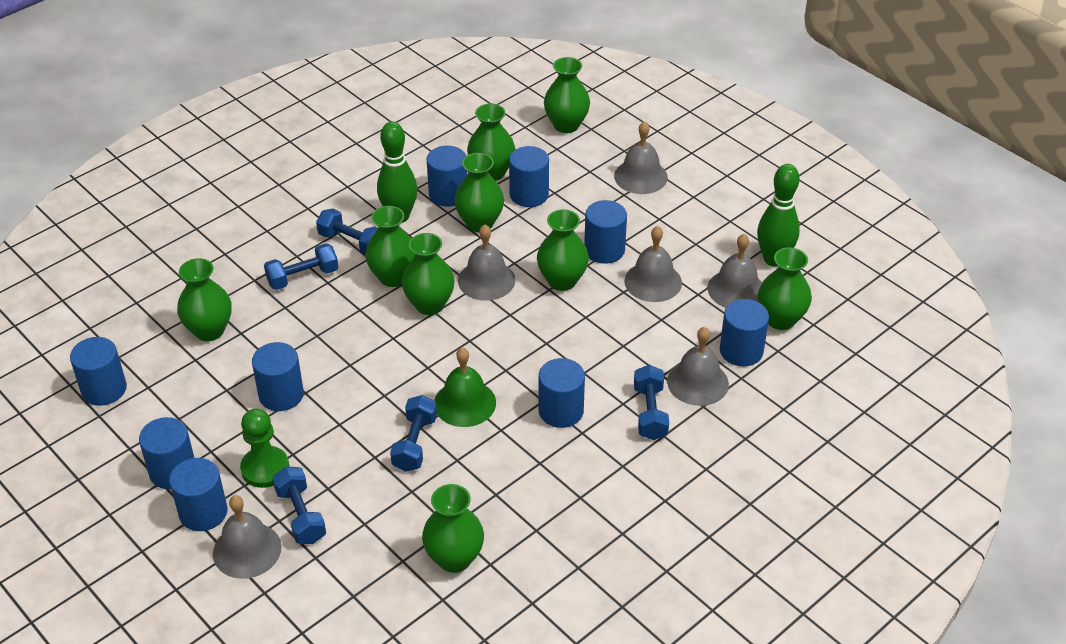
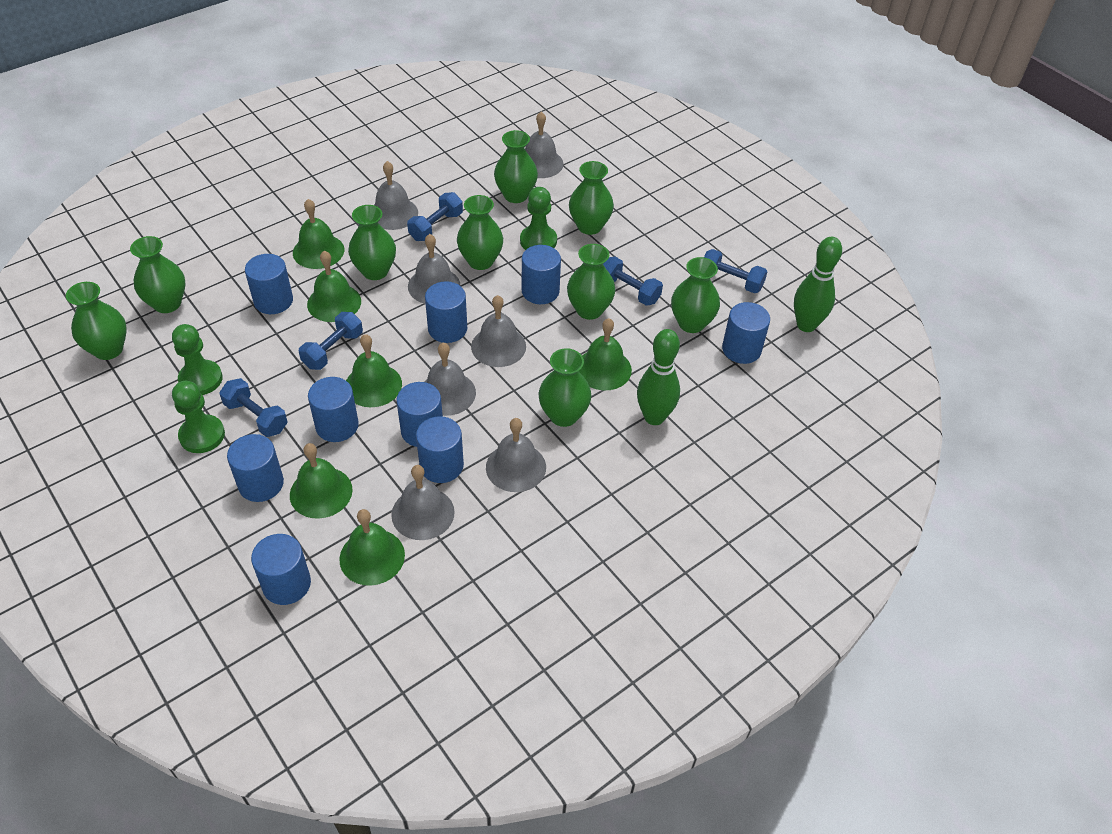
green bell: 1 -> 6
green pawn: 1 -> 3
grey bell: 6 -> 7

